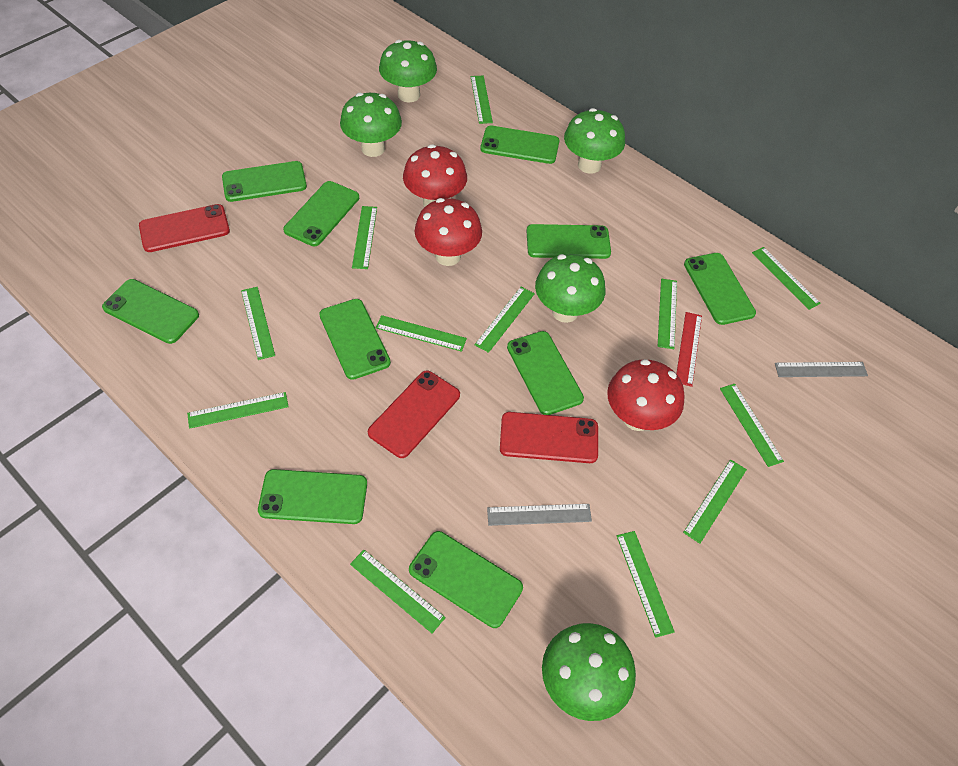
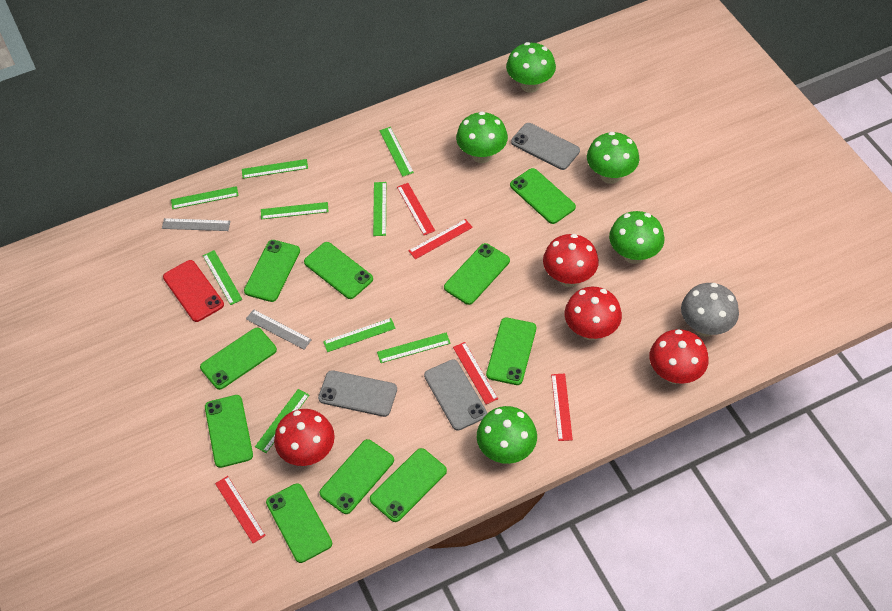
green ruler: 12 -> 9
grey mushroom: 0 -> 1
grey phone: 0 -> 3
red mushroom: 3 -> 4
red phone: 3 -> 1
red ruler: 1 -> 5

